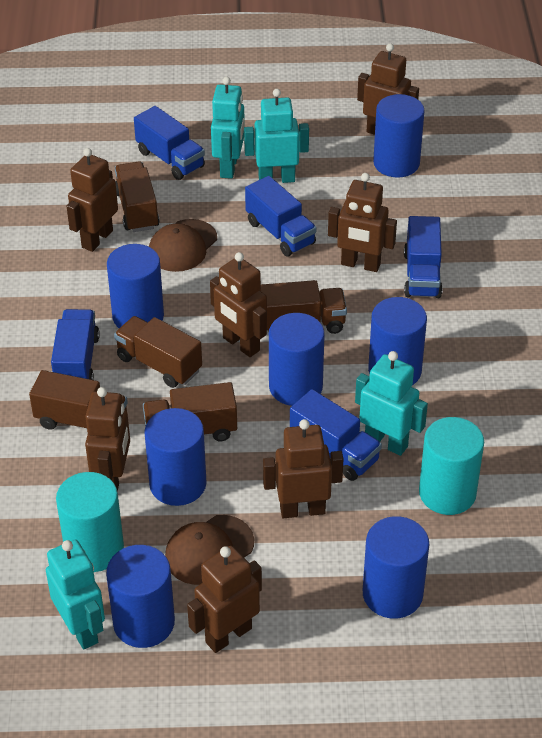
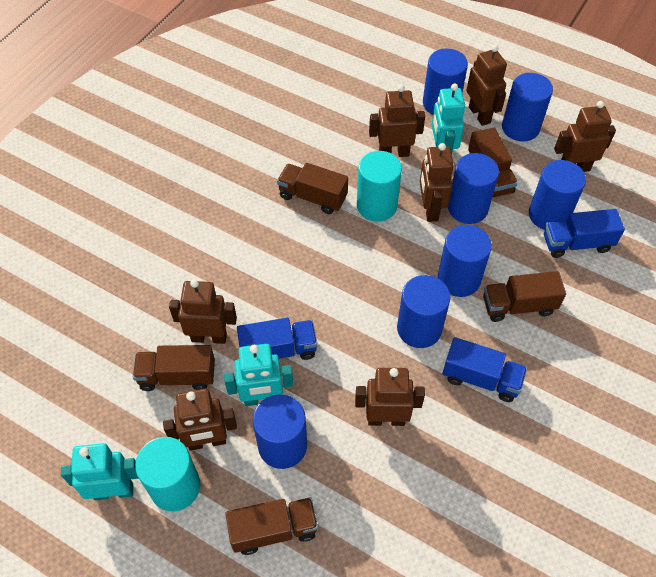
blue truck: 5 -> 3
brown cap: 2 -> 0
turquoise robot: 4 -> 3

